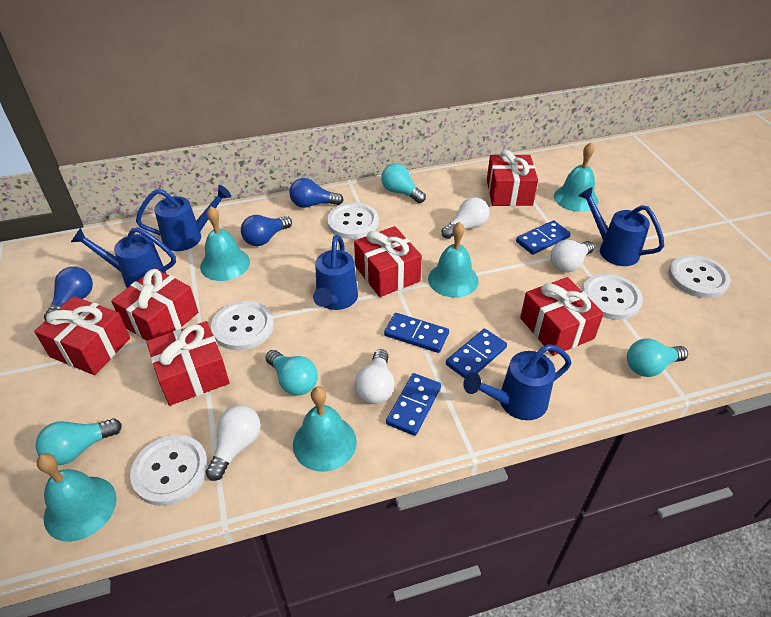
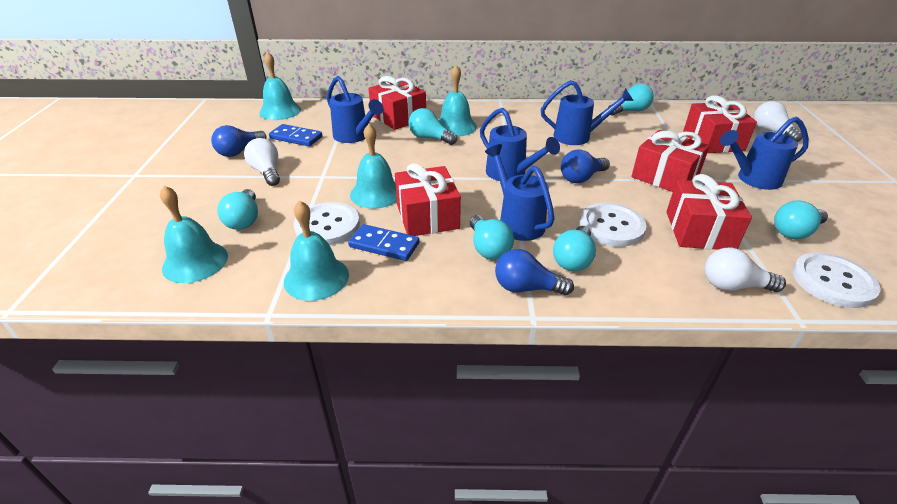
blue domino: 4 -> 2
red gift: 6 -> 5
turquoise light bulb: 4 -> 6
white button: 5 -> 3
white light bulb: 4 -> 3

